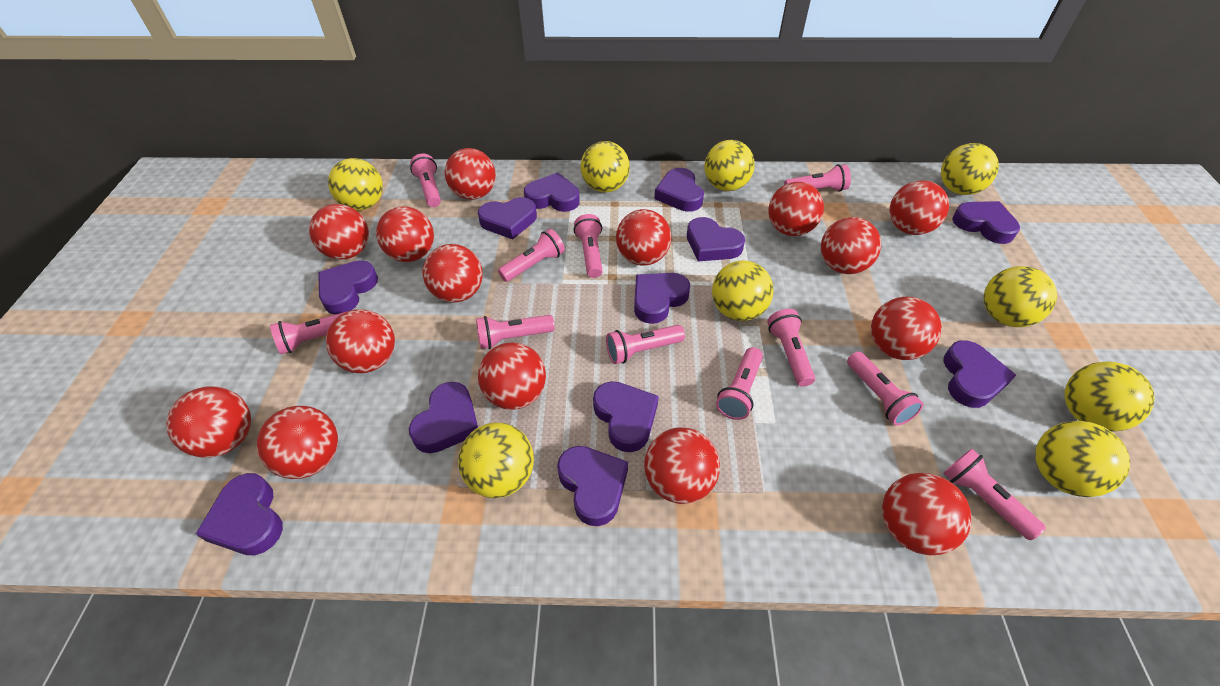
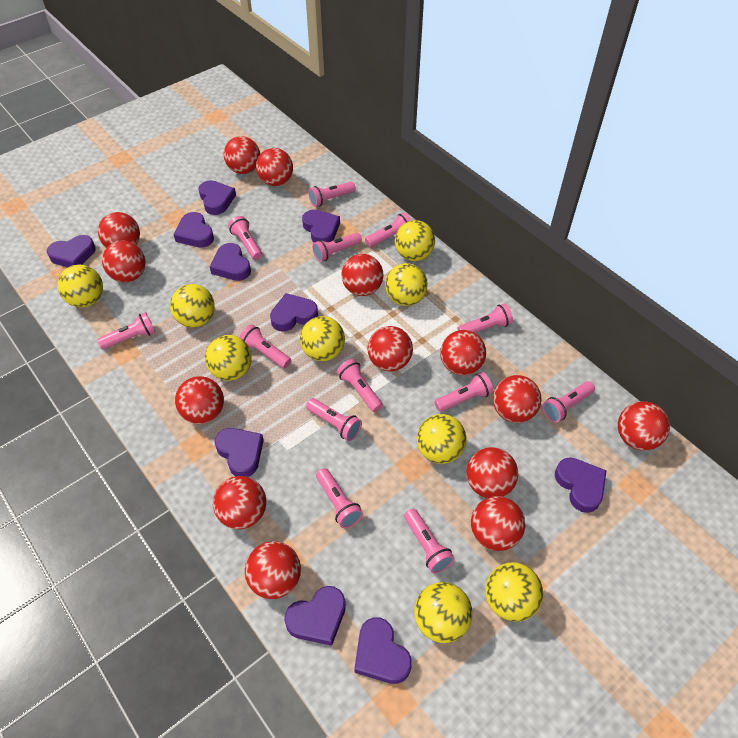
pink flashlight: 11 -> 13
purple heart: 12 -> 10
red ball: 15 -> 14

